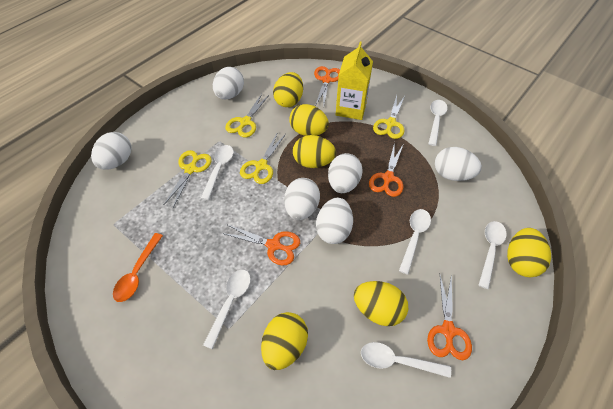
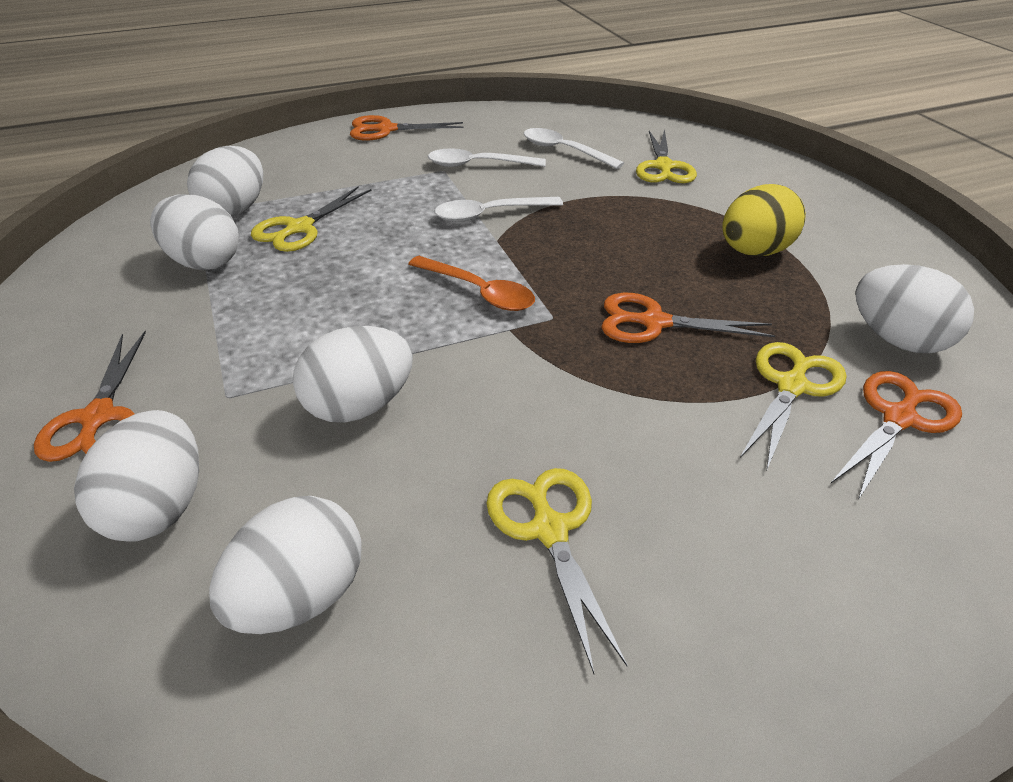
white spoon: 6 -> 3
yellow carton: 1 -> 0
yellow egg: 6 -> 1

